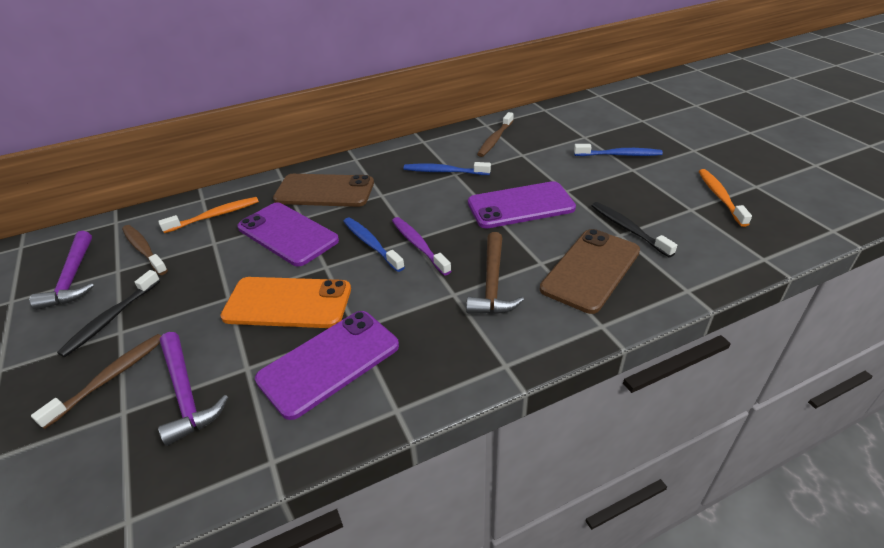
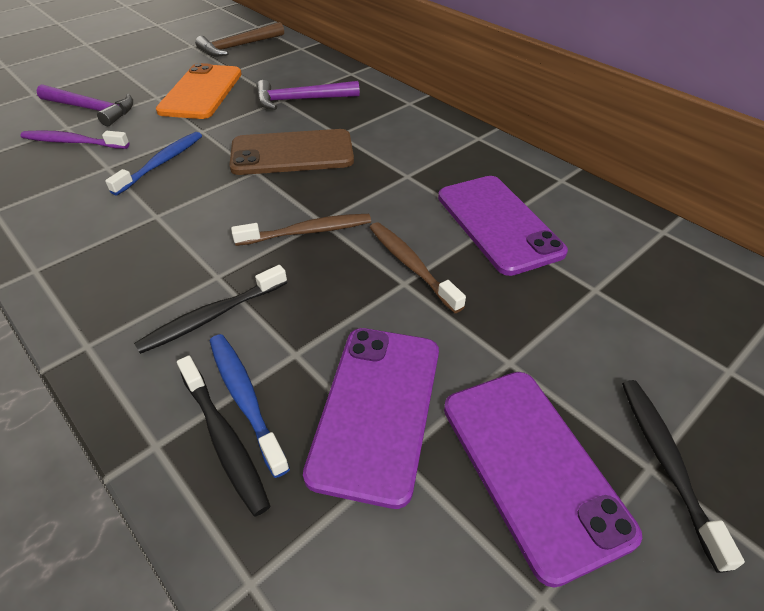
black toothbrush: 2 -> 3
blue toothbrush: 3 -> 2
brown phone: 2 -> 1
brown toothbrush: 3 -> 2
orange toothbrush: 2 -> 0

